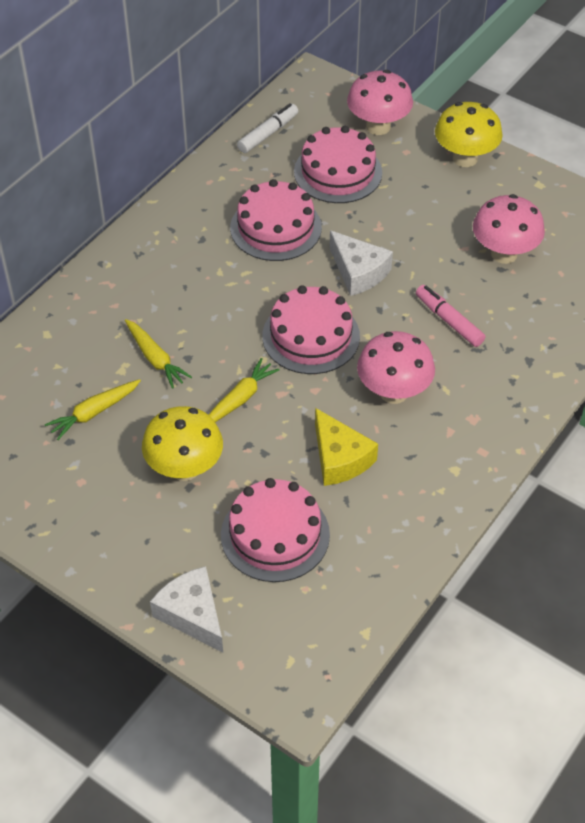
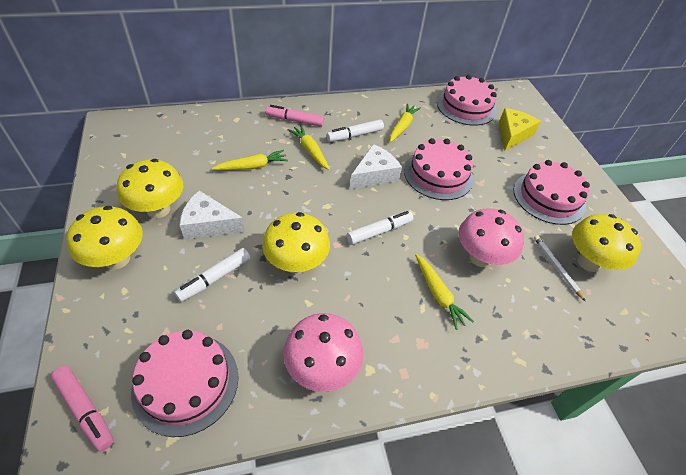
pink marker: 1 -> 2
pink mushroom: 3 -> 2
white marker: 1 -> 3
white pencil: 0 -> 1
yellow carrot: 3 -> 4
yellow mushroom: 2 -> 4

